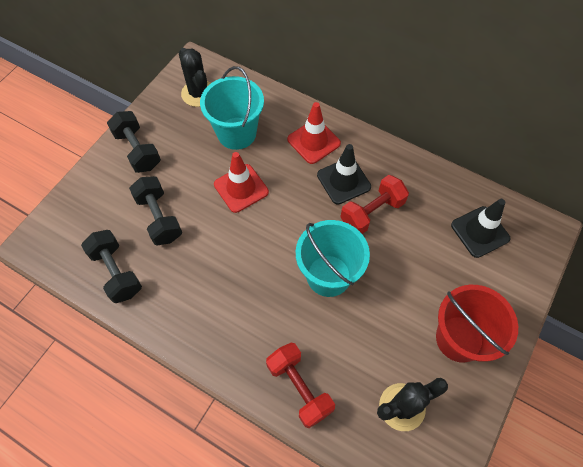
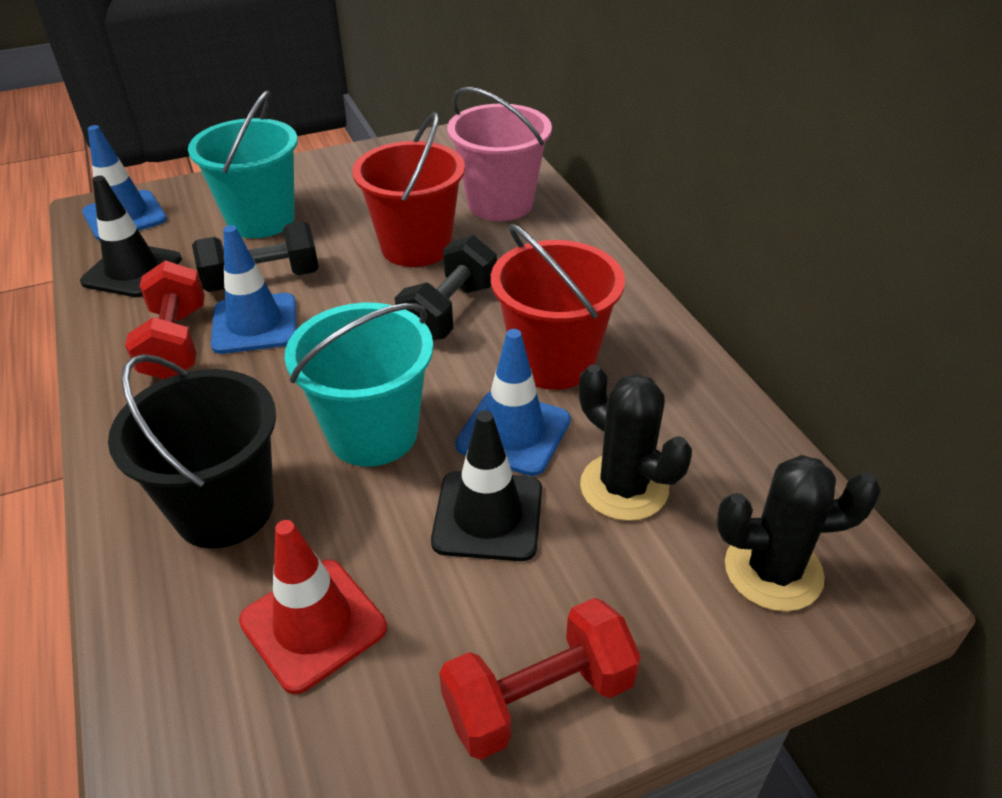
black bucket: 0 -> 1
black dumbbell: 3 -> 2
blue traffic cone: 0 -> 3
pink bucket: 0 -> 1
red bucket: 1 -> 2
red traffic cone: 2 -> 1

